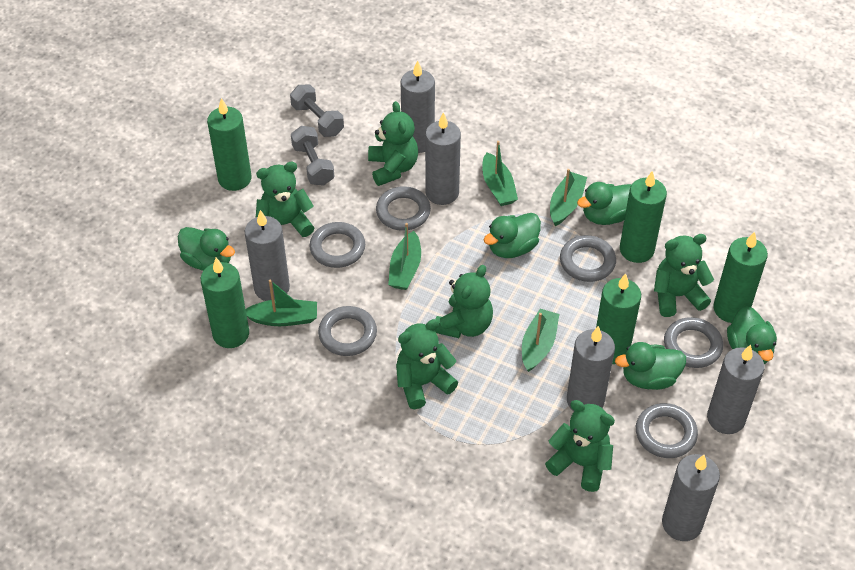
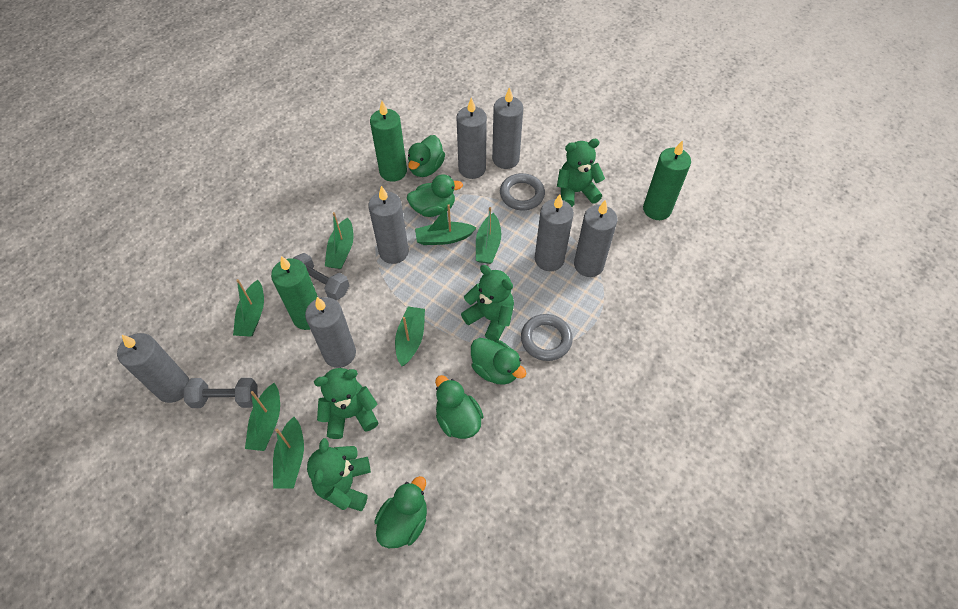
green boat: 5 -> 7
green candle: 5 -> 3
green teddy bear: 6 -> 4
grey candle: 6 -> 7
grey ring: 6 -> 2

